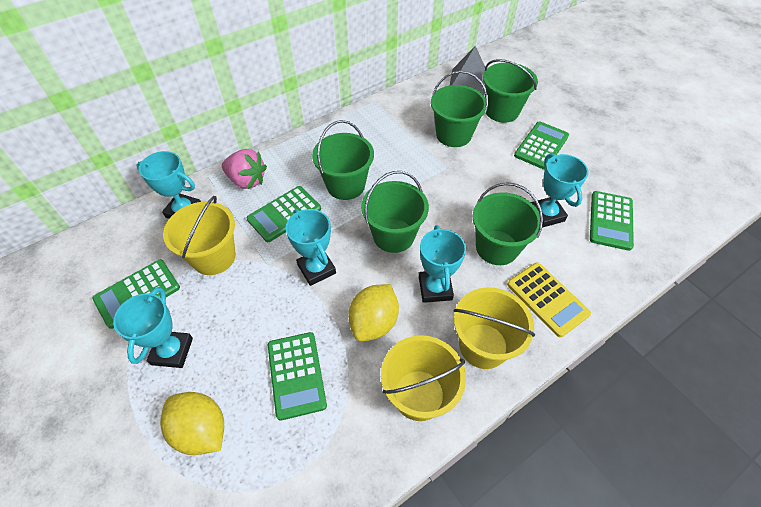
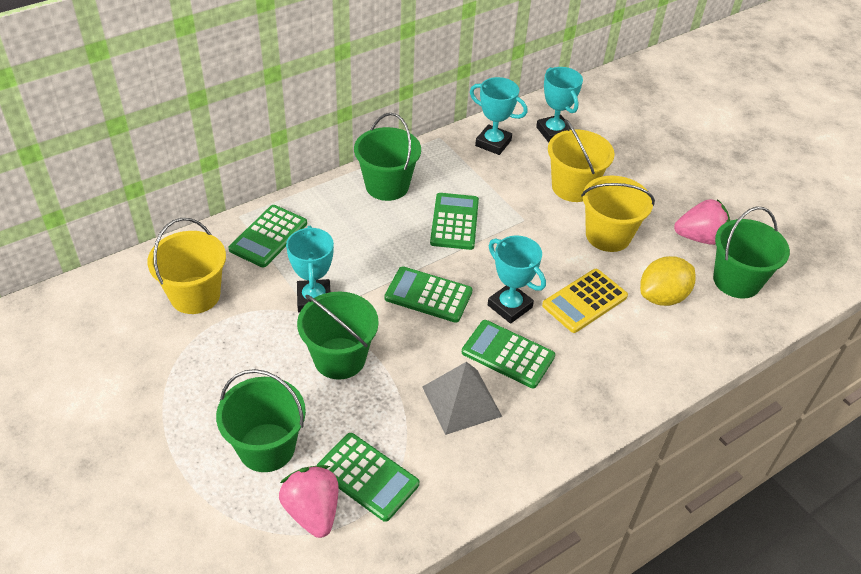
green bucket: 5 -> 4
pink strawberry: 1 -> 2
turquoise trophy: 5 -> 4
yellow lemon: 2 -> 1

